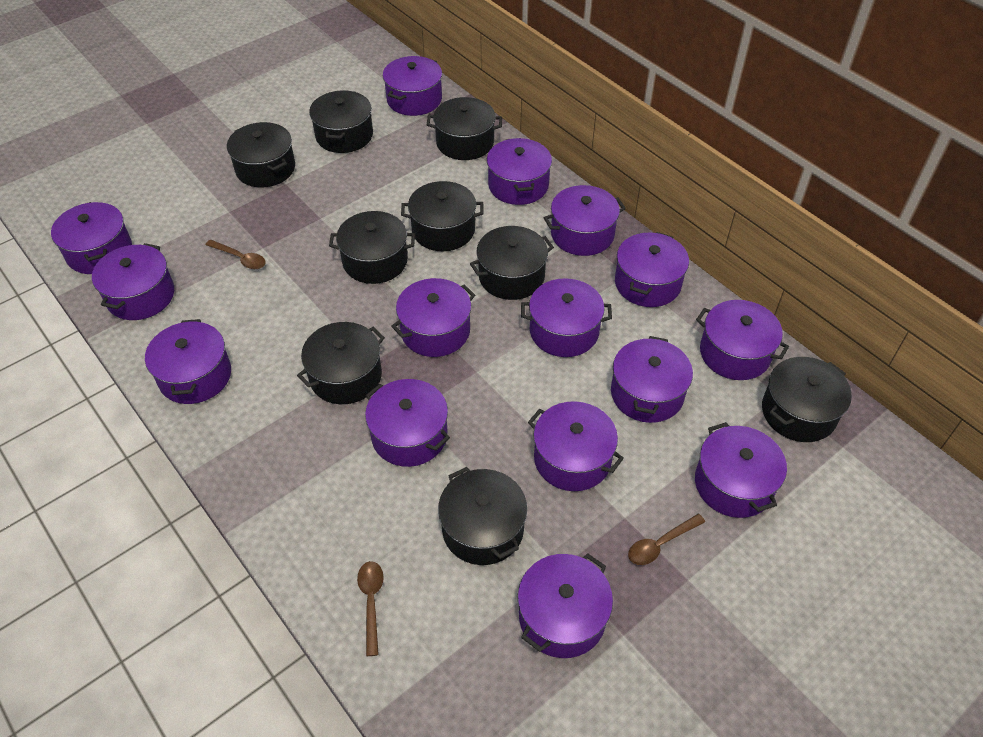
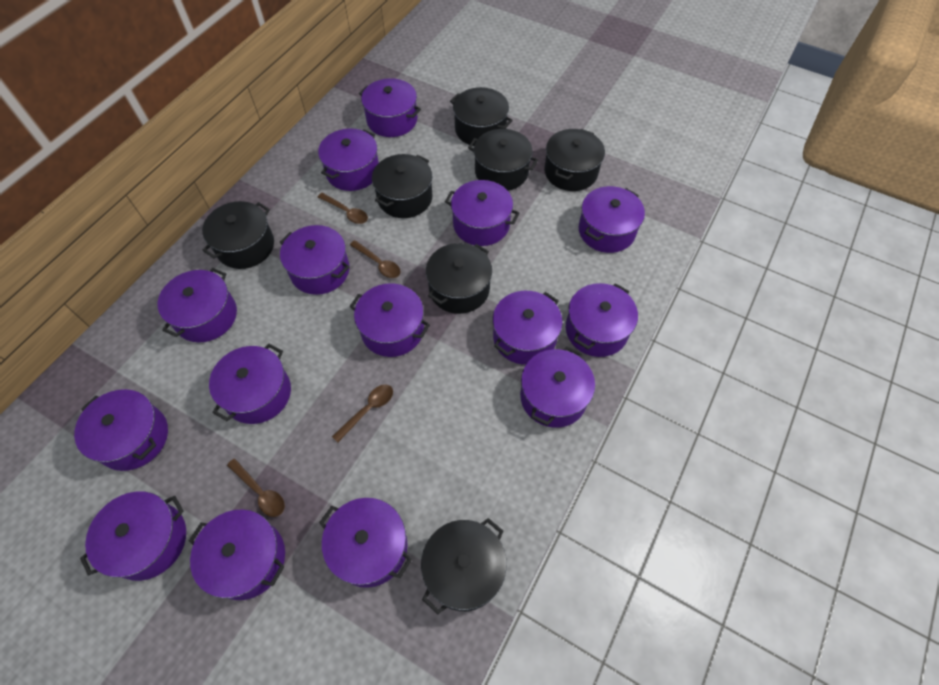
black pot: 9 -> 7
brown spoon: 3 -> 4

